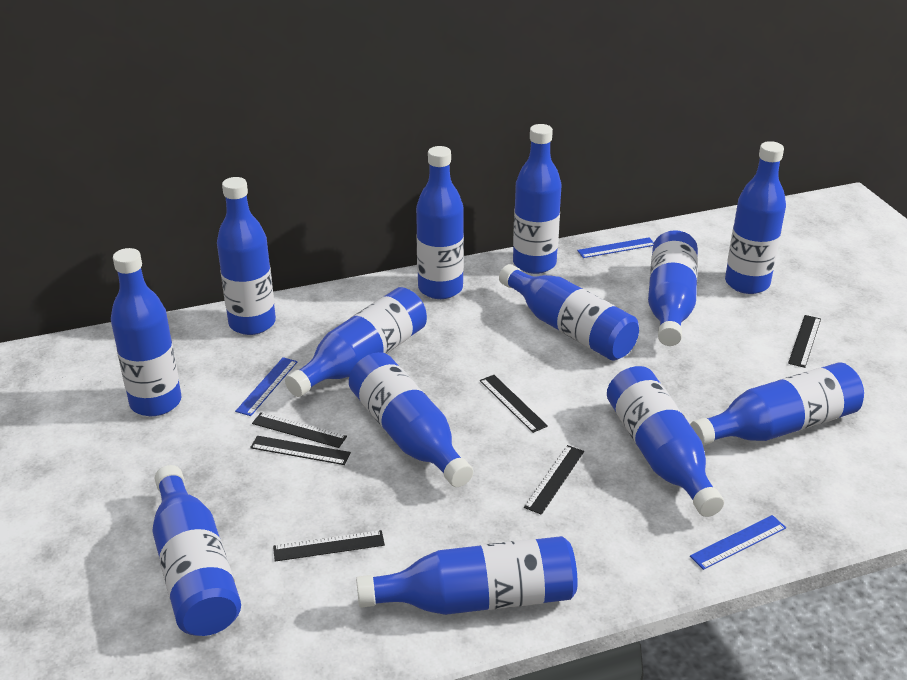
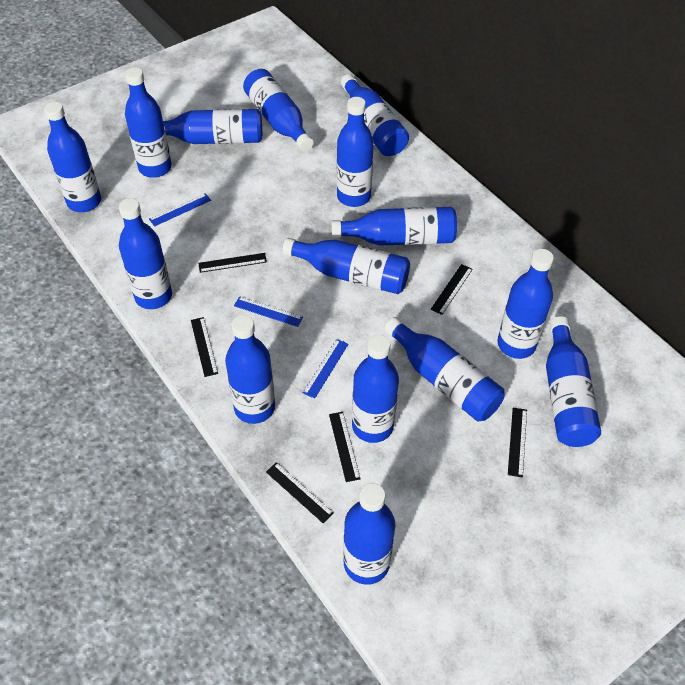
blue bottle: 13 -> 15

